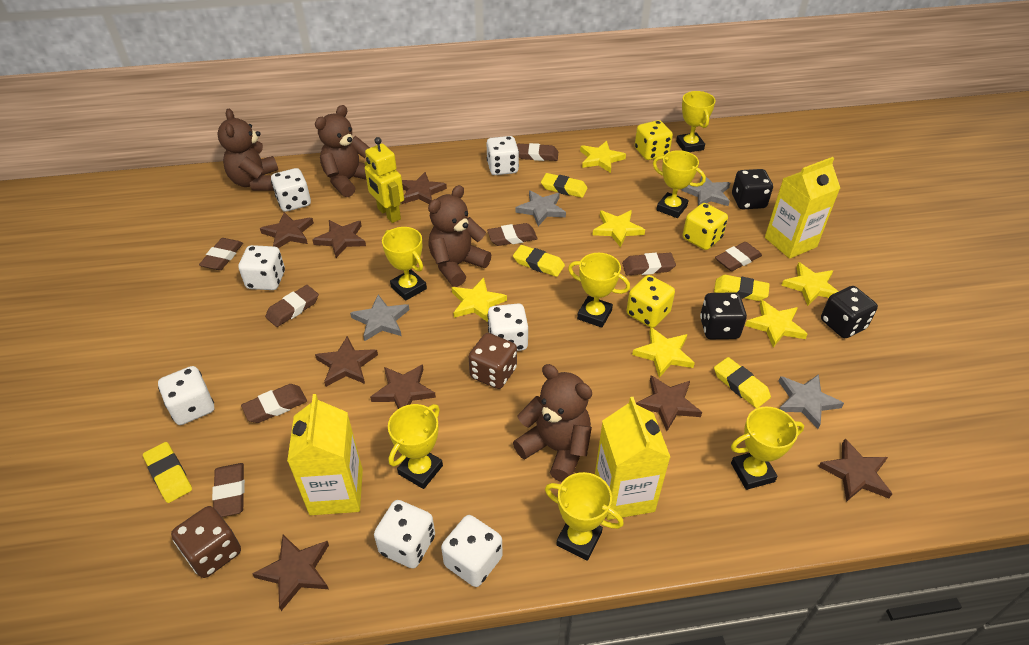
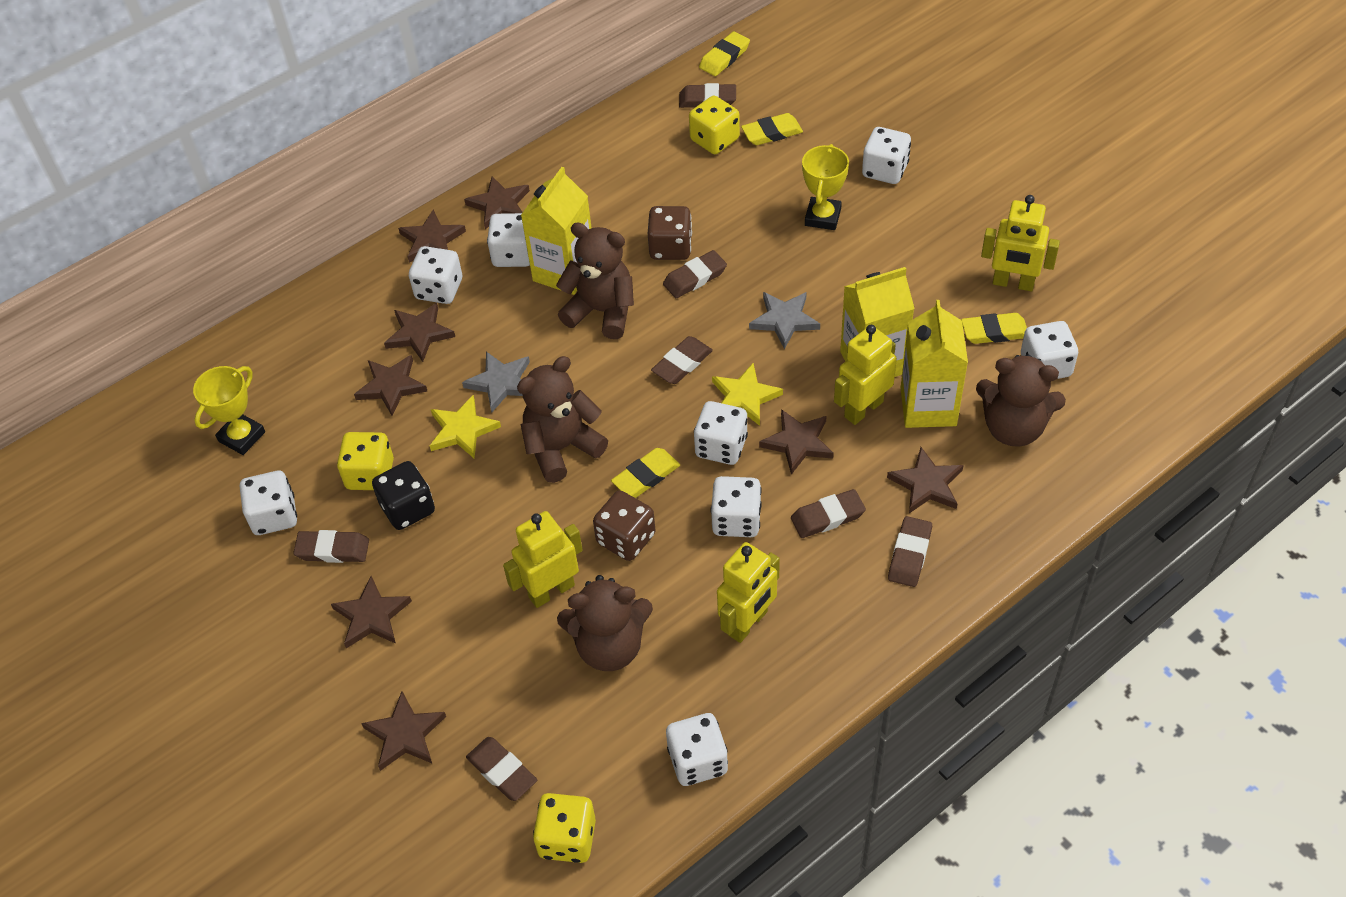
black dice: 3 -> 1
brown eraser: 8 -> 7
grey star: 4 -> 2
white dice: 7 -> 8
yellow eraser: 5 -> 4
yellow robot: 1 -> 4
yellow star: 6 -> 2
yellow trophy: 7 -> 2

